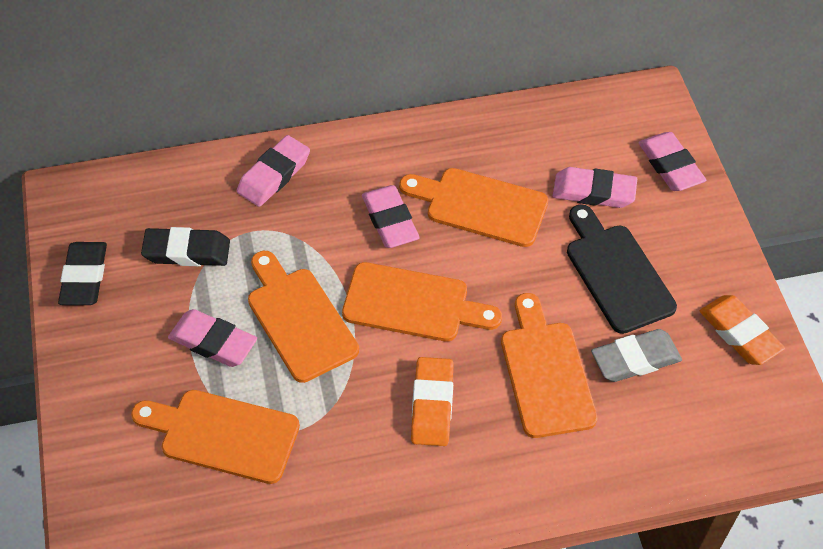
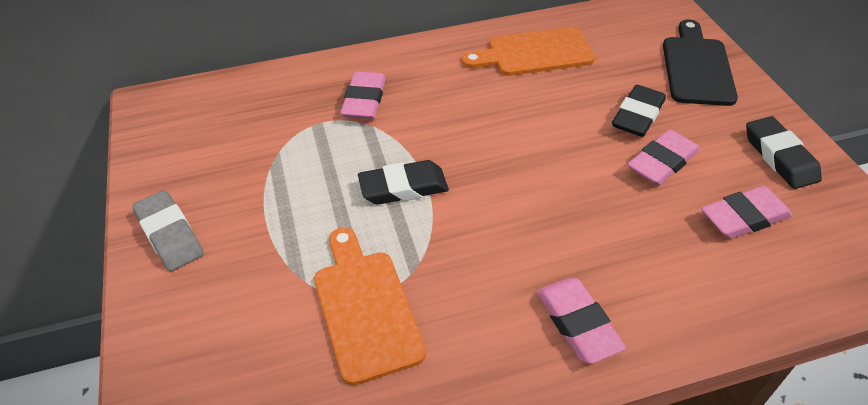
black eraser: 2 -> 3
orange cutting board: 5 -> 2
orange eraser: 2 -> 0
pink eraser: 5 -> 4

